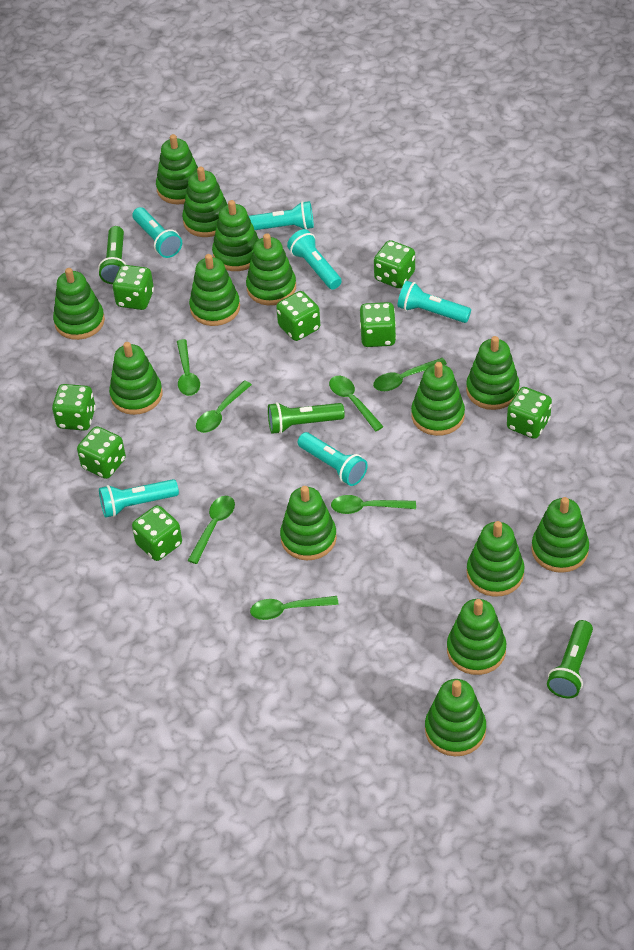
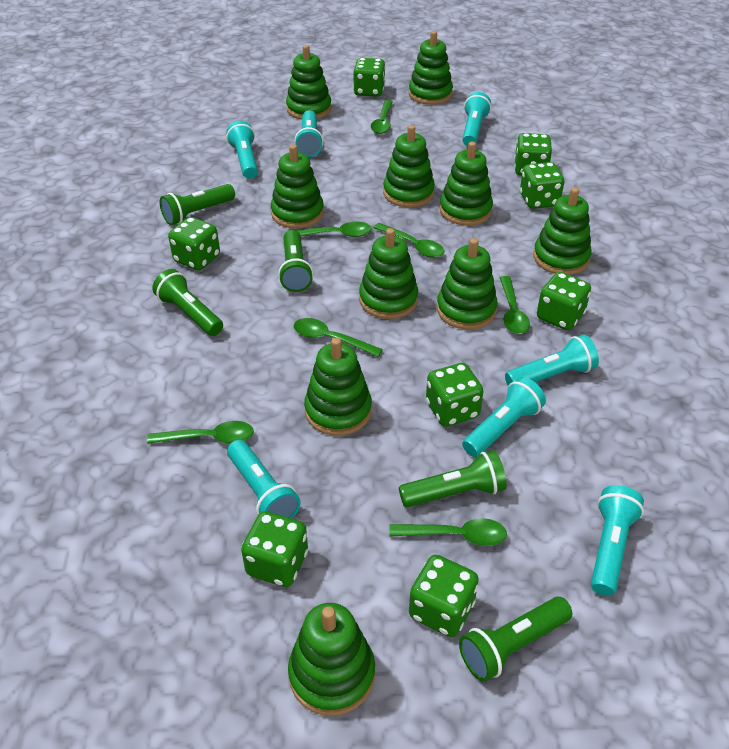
green flashlight: 3 -> 5
green stacking toy: 14 -> 10
turquoise flashlight: 6 -> 7

